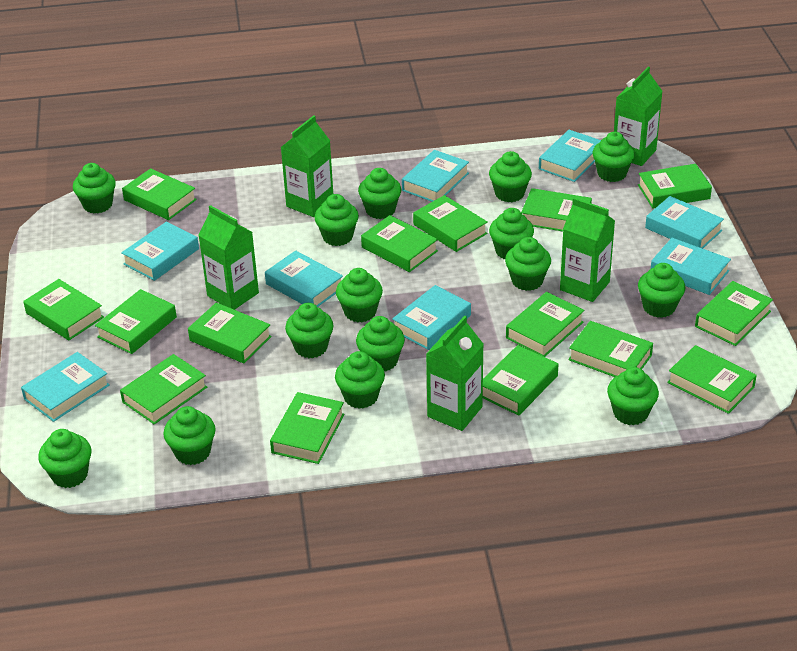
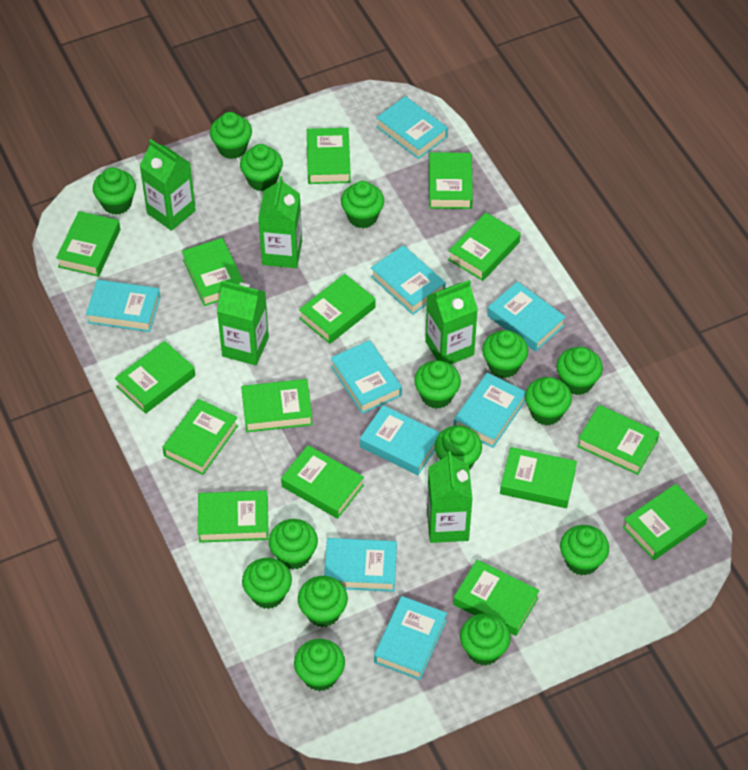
turquoise book: 8 -> 9

